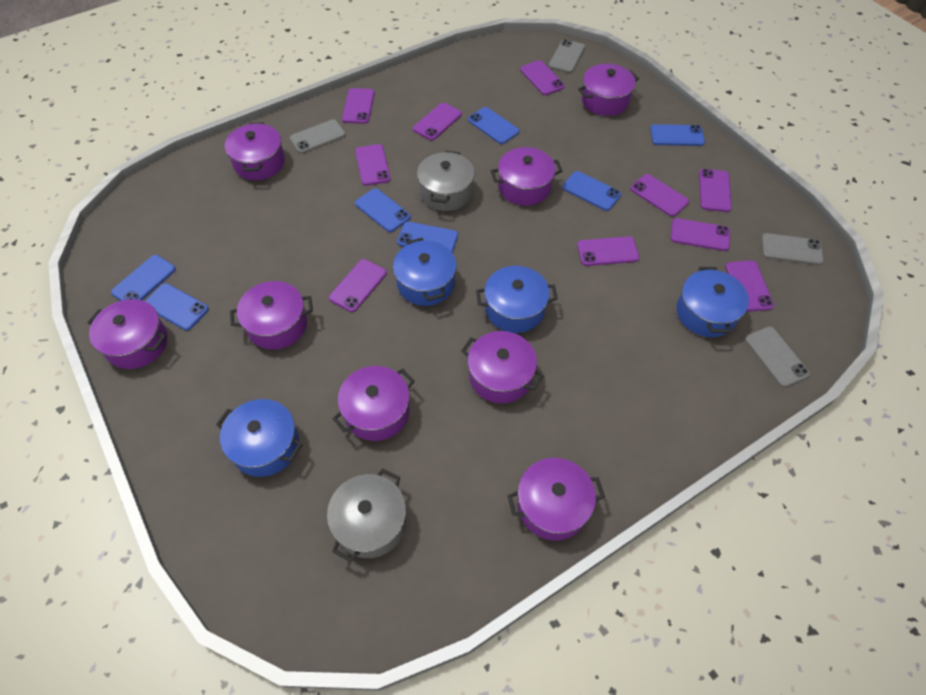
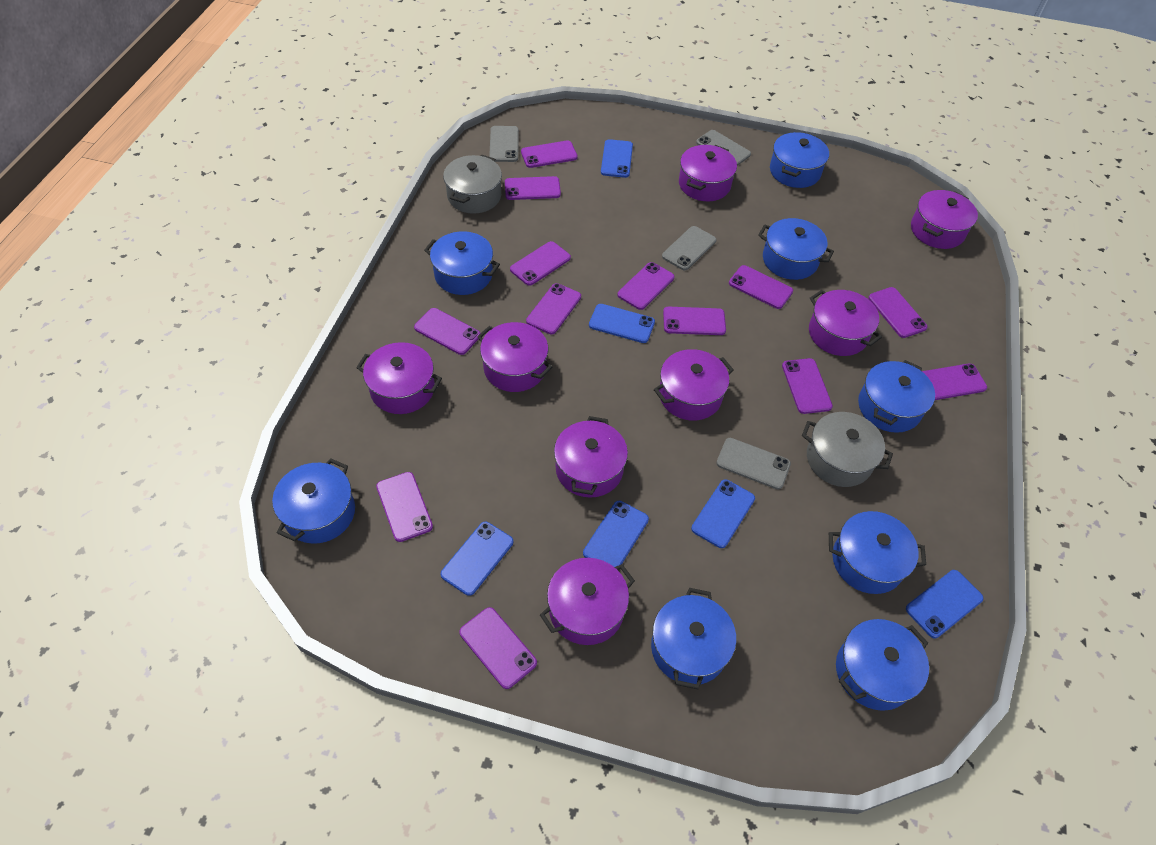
blue phone: 7 -> 6
blue pot: 4 -> 8
purple phone: 10 -> 13

